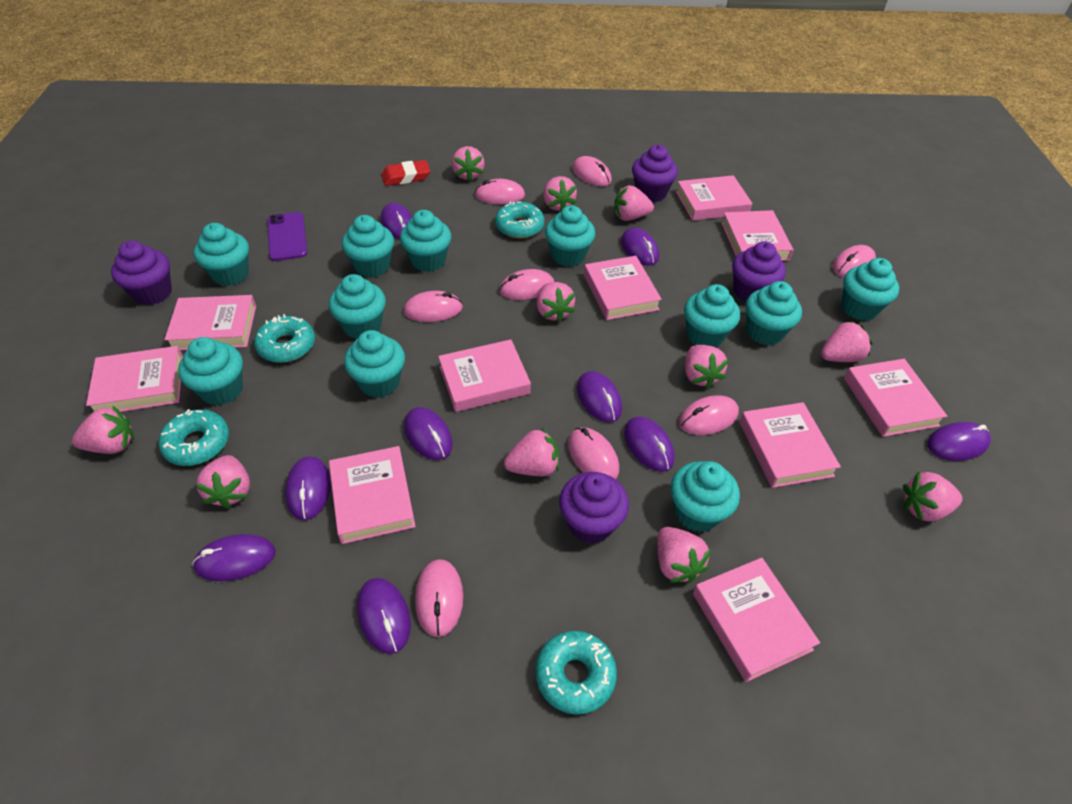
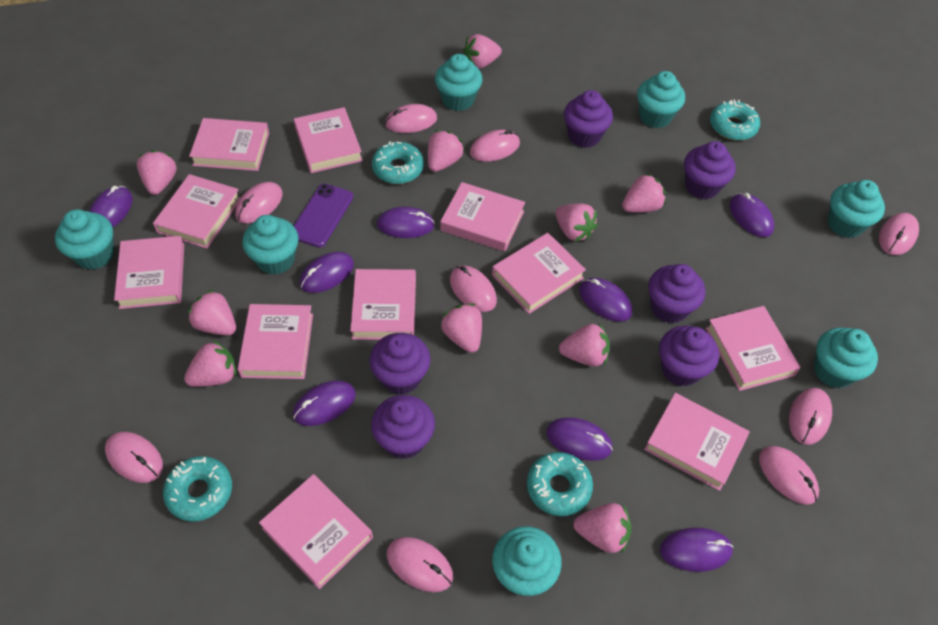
pink book: 10 -> 11
pink mouse: 8 -> 9
pink strawberry: 11 -> 10
purple cupcake: 4 -> 6
purple mouse: 9 -> 8
red eraser: 1 -> 0
turquoise cupcake: 11 -> 7

